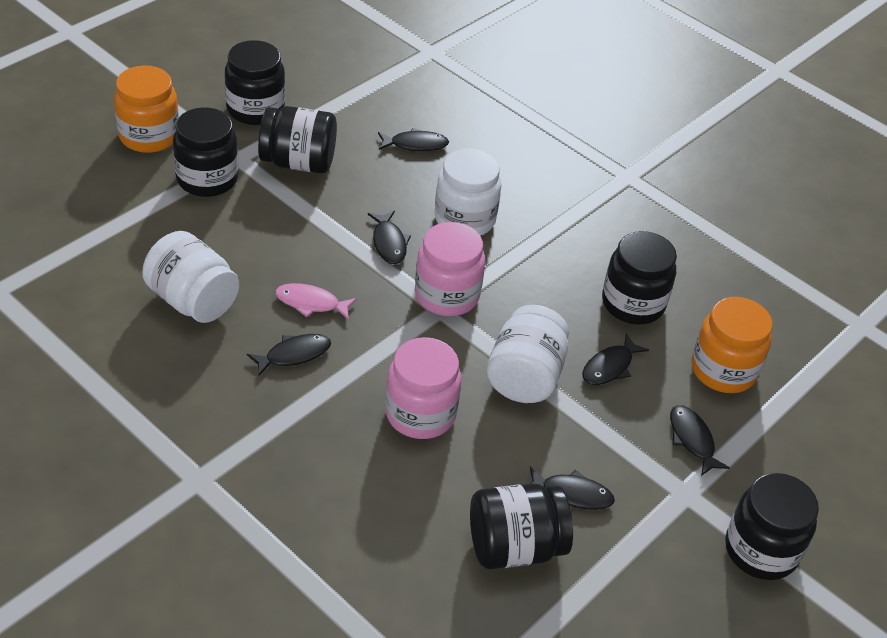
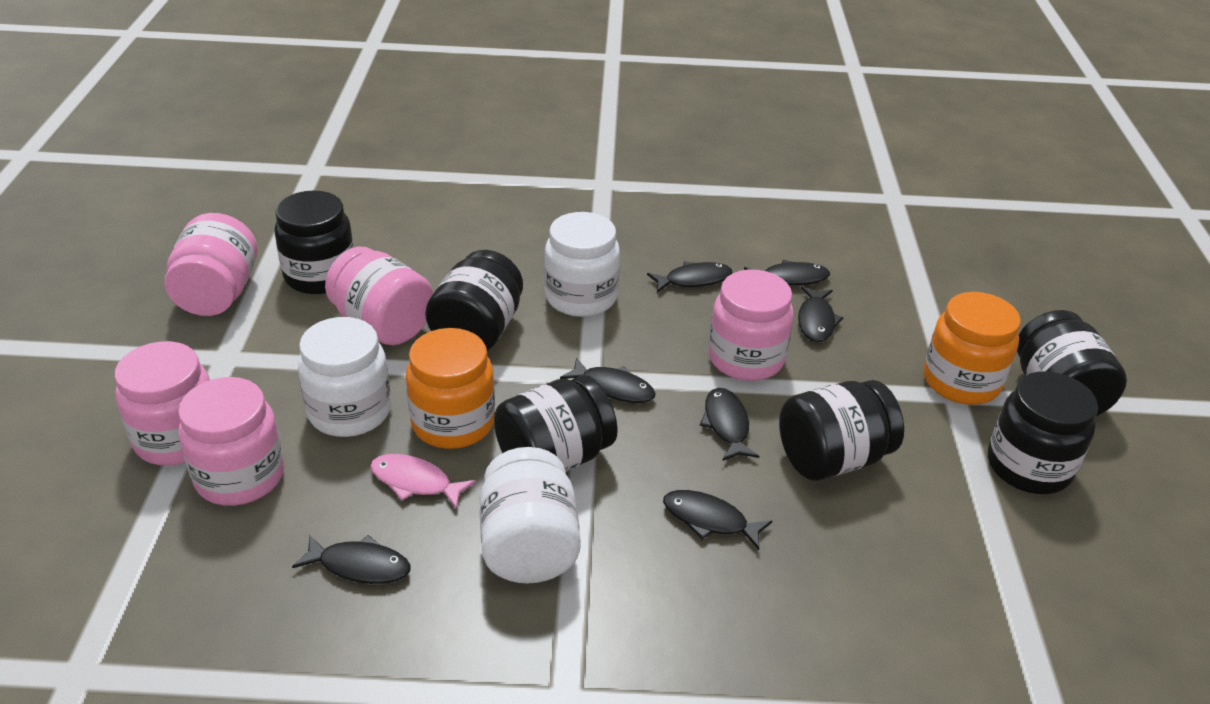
black fish: 6 -> 7
pink jar: 2 -> 5

